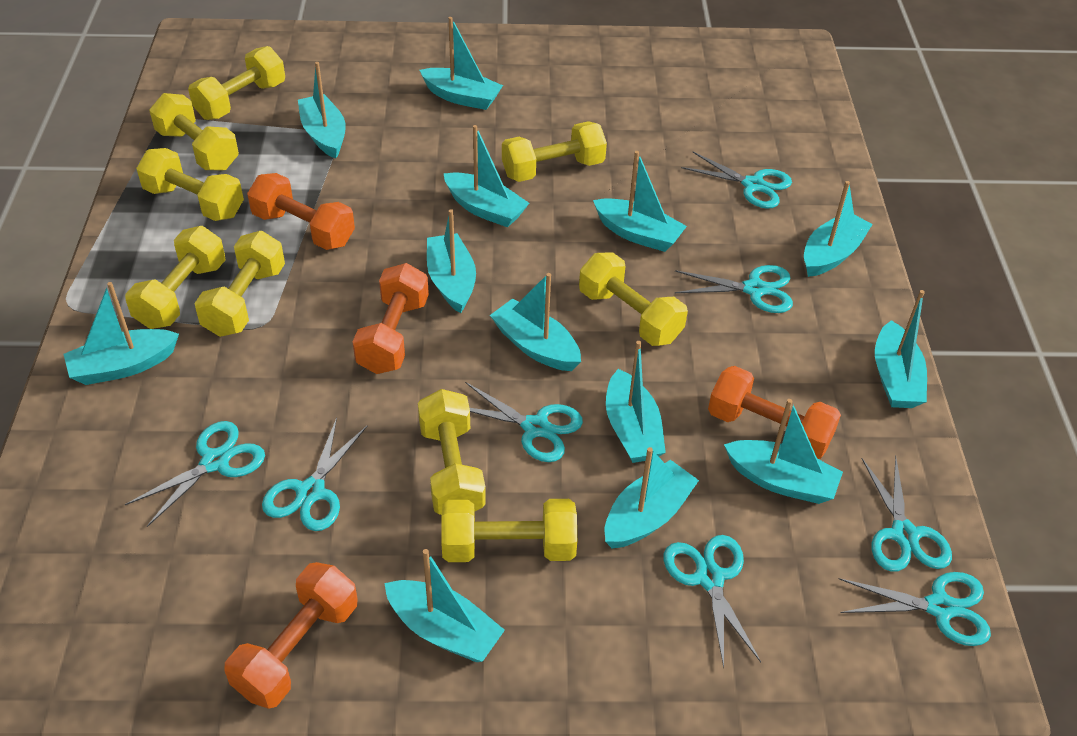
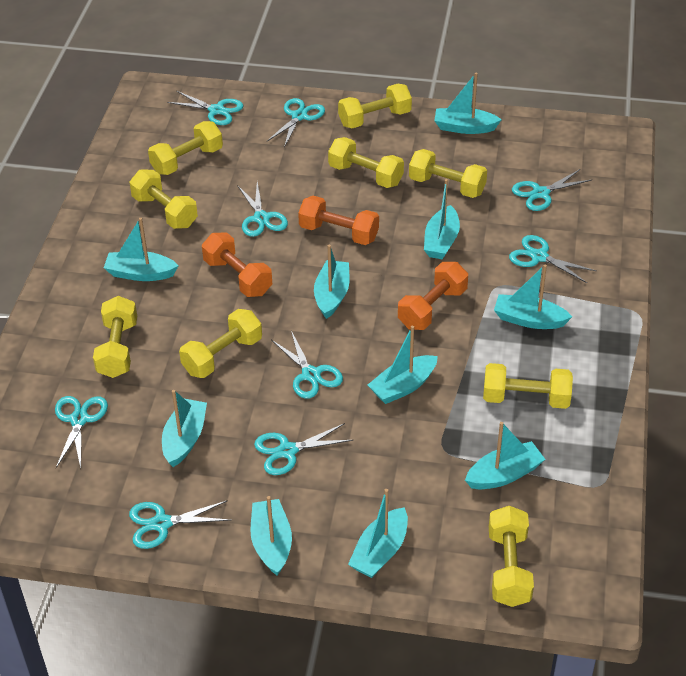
orange dumbbell: 4 -> 3
turquoise boat: 13 -> 10
turquoise scissors: 8 -> 9

